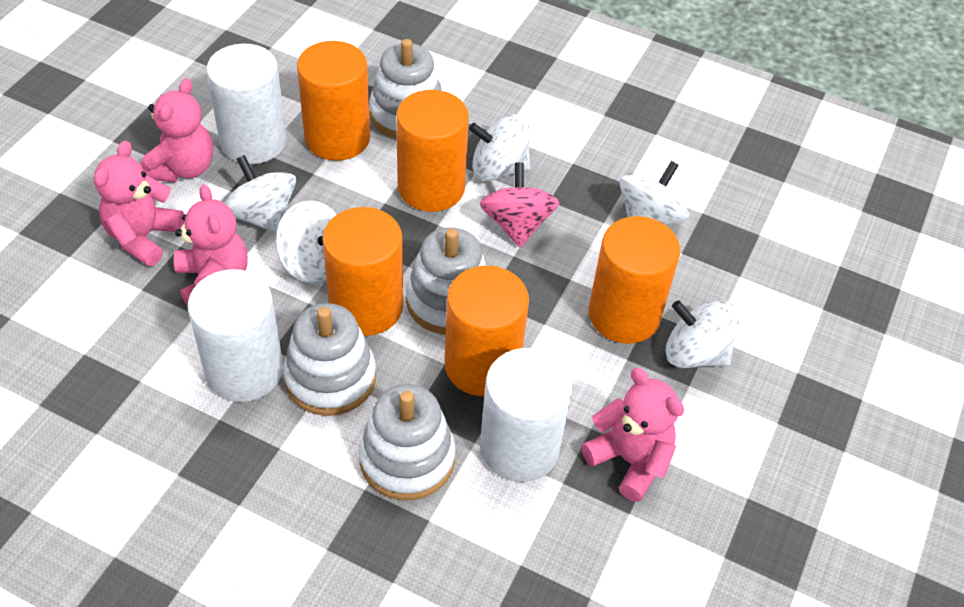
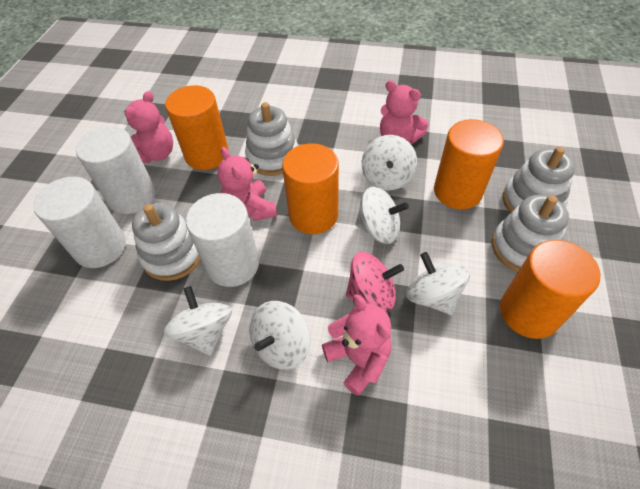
orange cylinder: 5 -> 4

